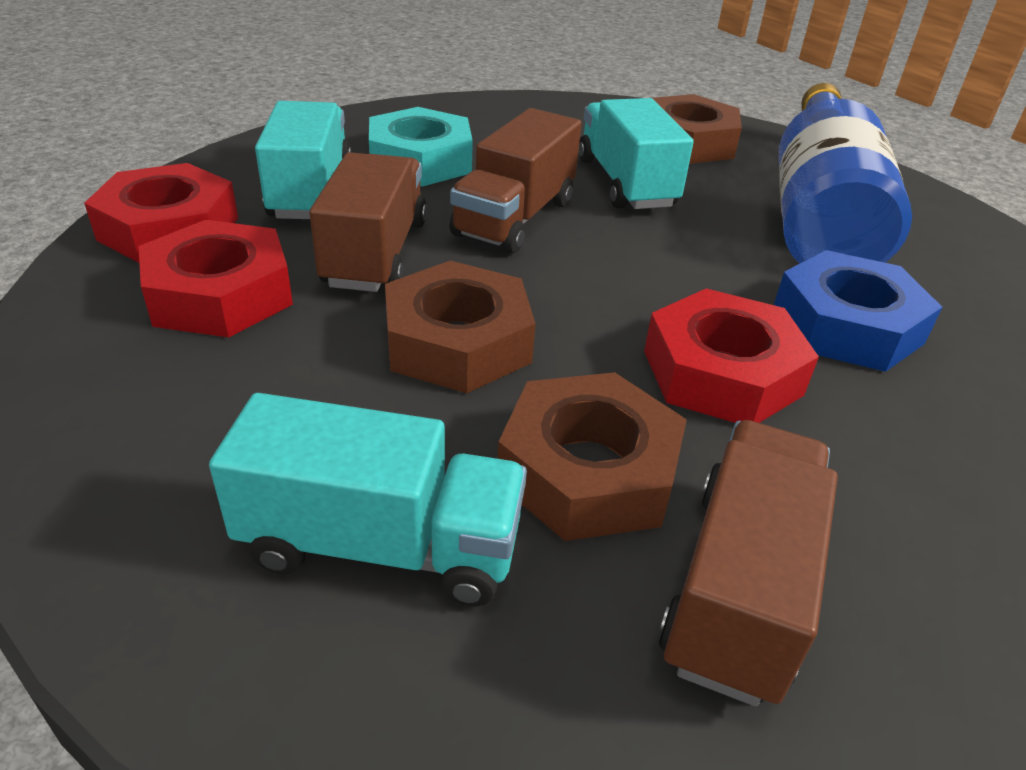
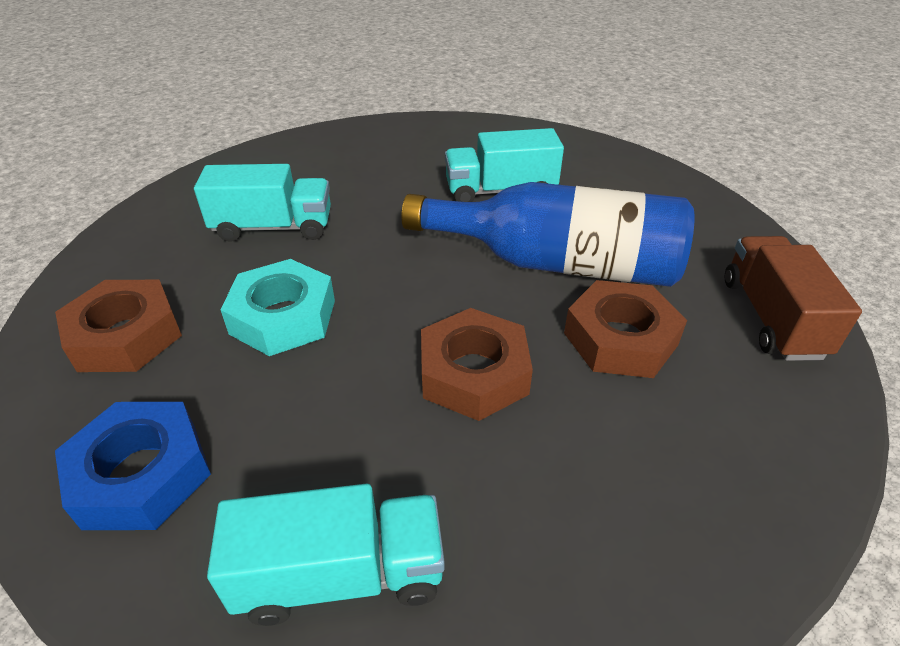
brown truck: 3 -> 1
red nut: 3 -> 0

